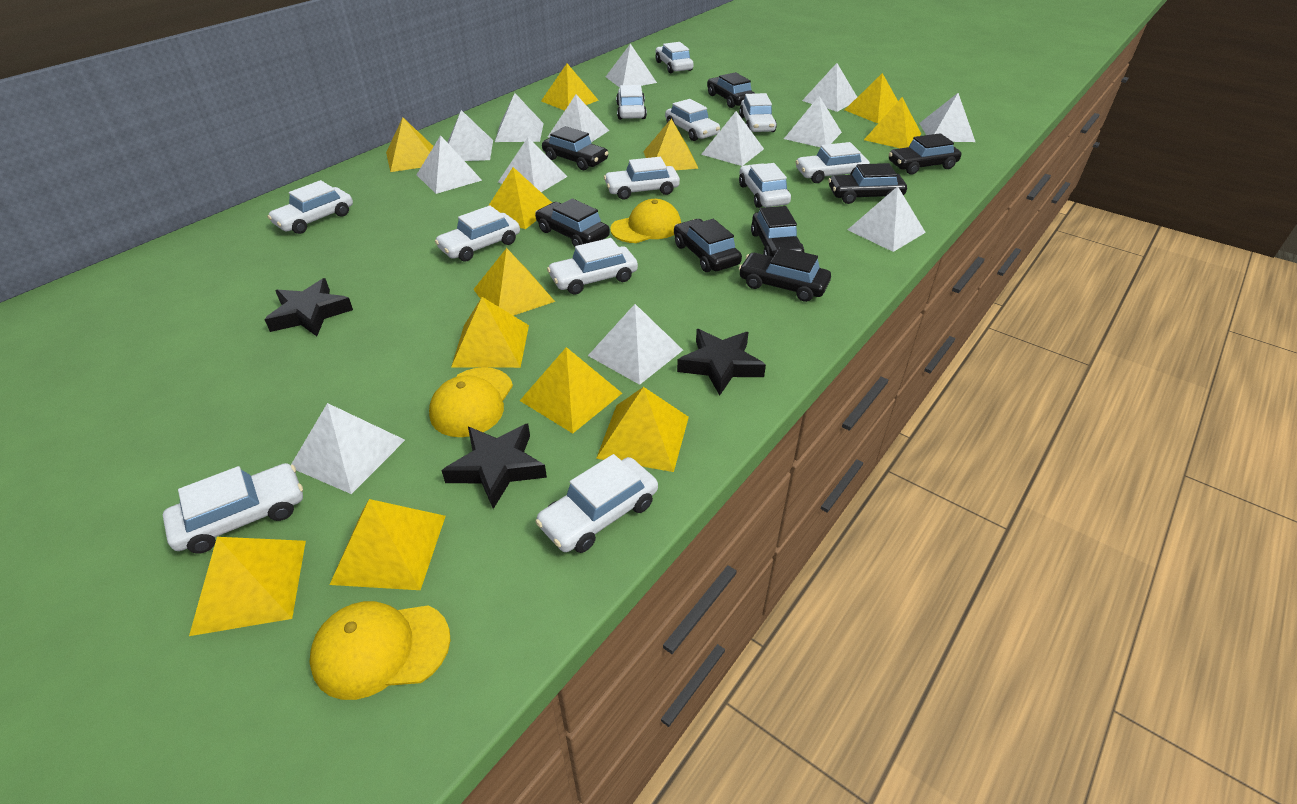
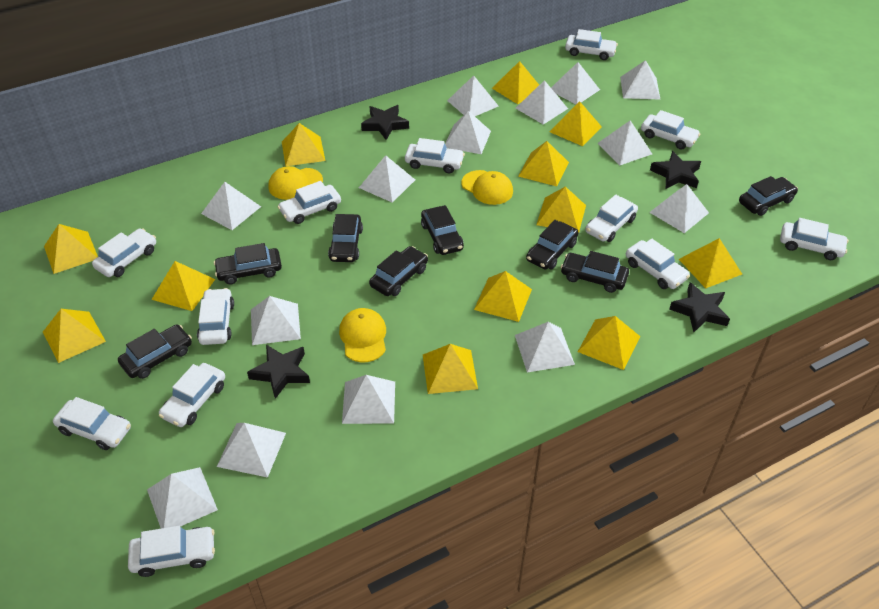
black star: 3 -> 4
white pyramid: 13 -> 14

